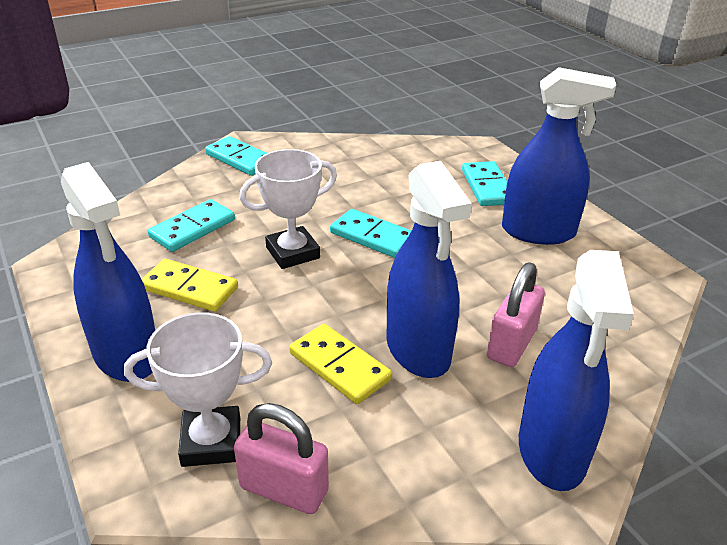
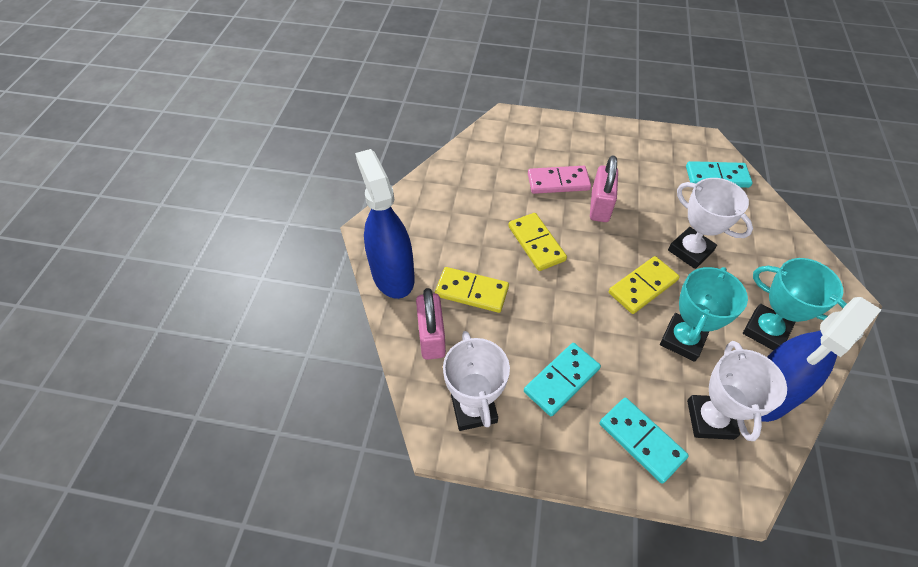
blue spray bottle: 4 -> 2
pink domino: 0 -> 1
turquoise domino: 4 -> 3
turquoise trophy: 0 -> 2
white trophy: 2 -> 3
yellow domino: 2 -> 3

